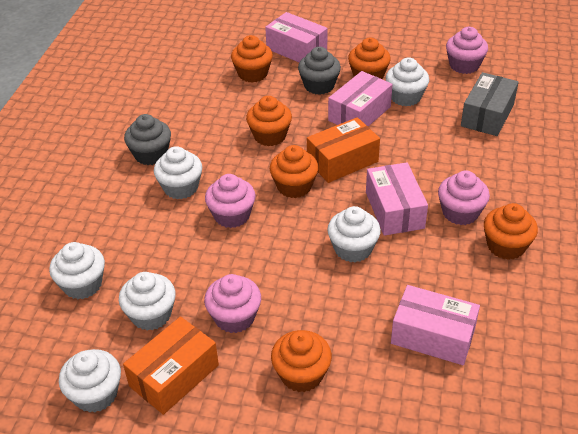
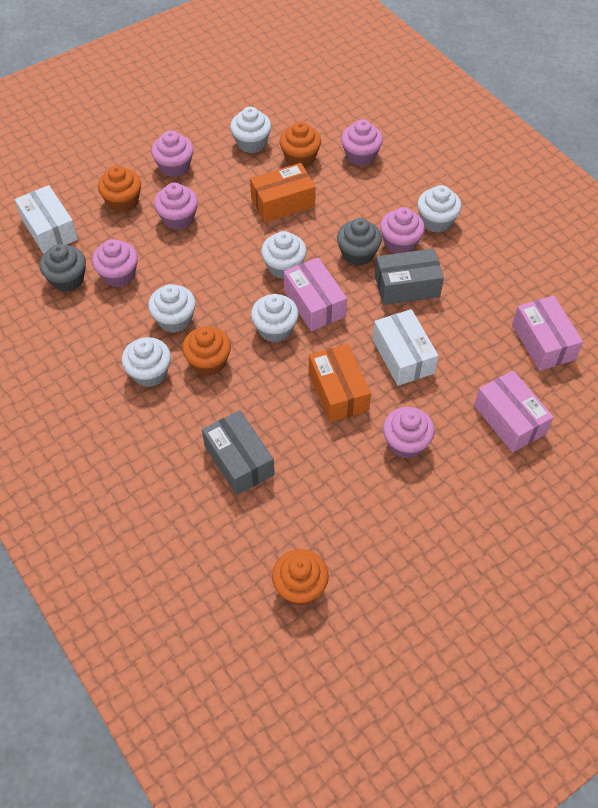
grey box: 1 -> 2
orange cupcake: 6 -> 4
pink box: 4 -> 3
pink cupcake: 4 -> 6
white box: 0 -> 2

